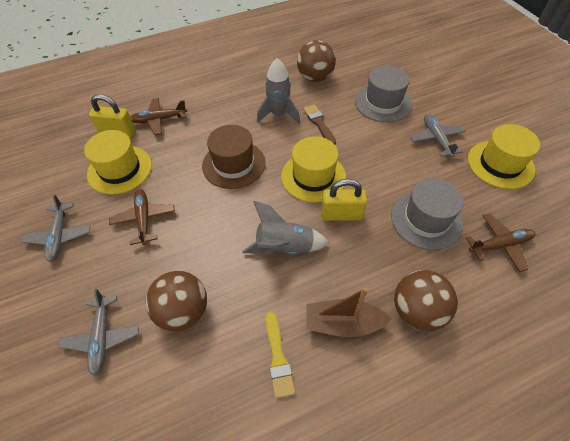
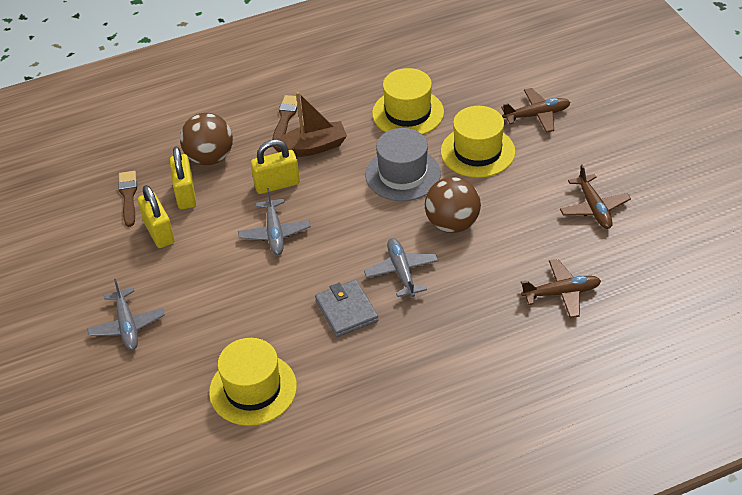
brown ball: 3 -> 2
brown brush: 1 -> 2
brown hat: 1 -> 0
grey hat: 2 -> 1
grey rocket: 2 -> 0
grey wallet: 0 -> 1
yellow brush: 1 -> 0
yellow padlock: 2 -> 3

